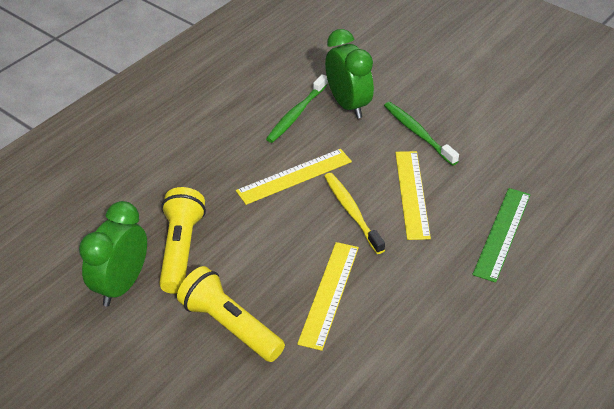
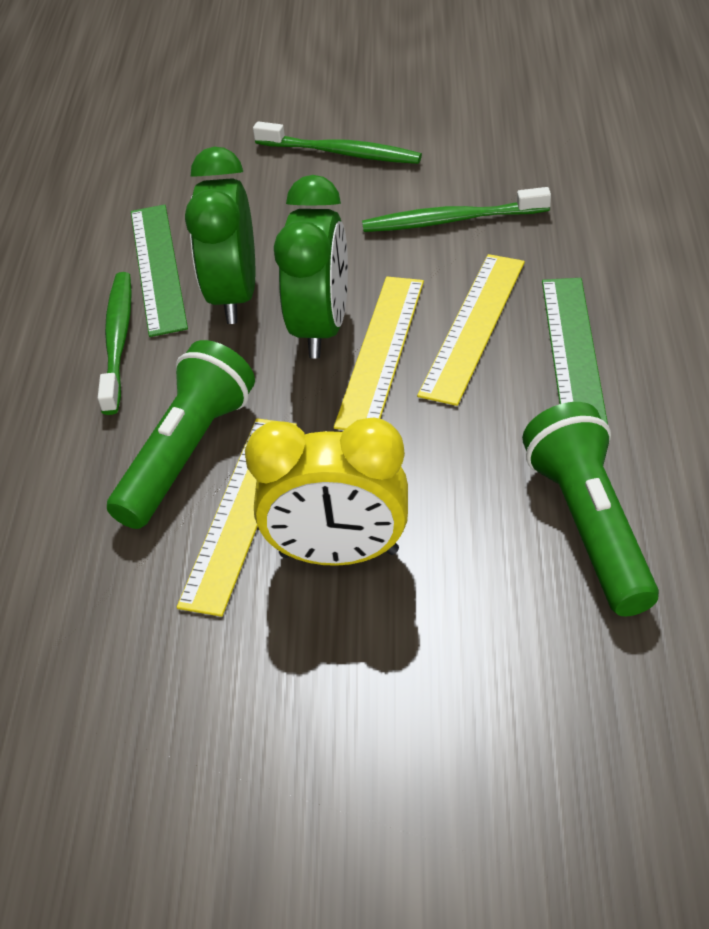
green flashlight: 0 -> 2
green ruler: 1 -> 2
green toothbrush: 2 -> 3
yellow clock: 0 -> 1
yellow flashlight: 2 -> 0
yellow toothbrush: 1 -> 0

